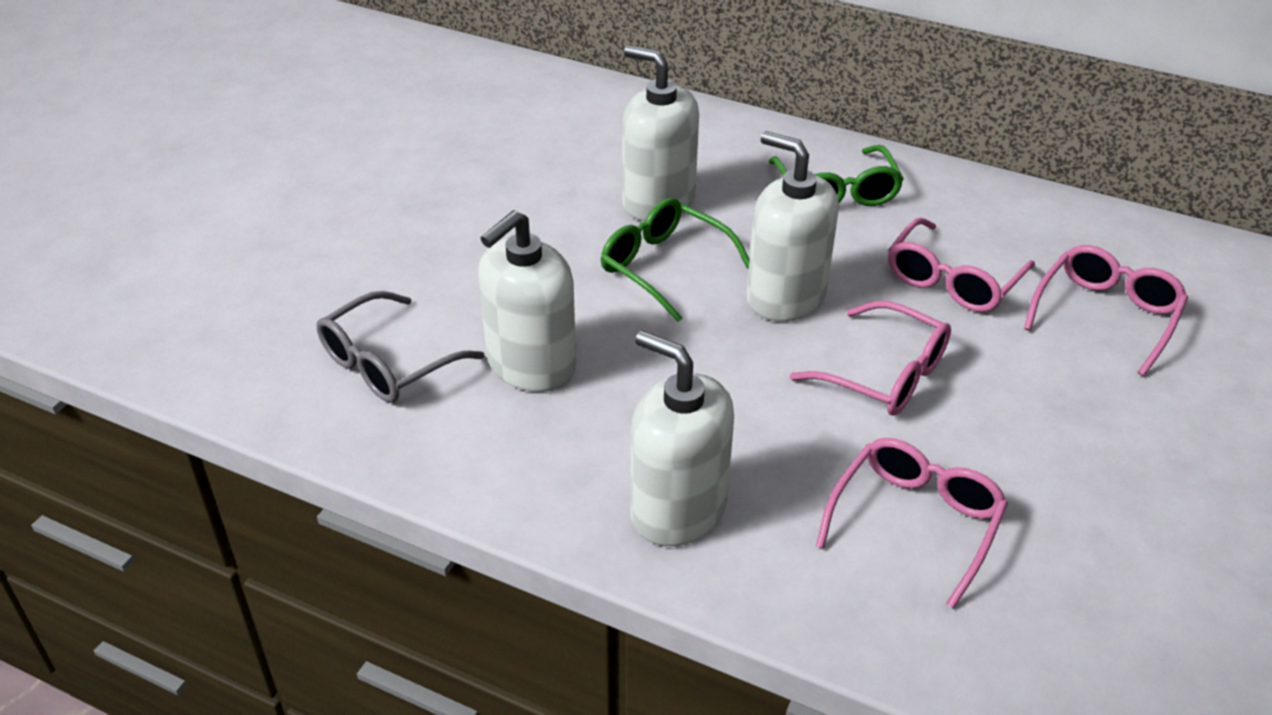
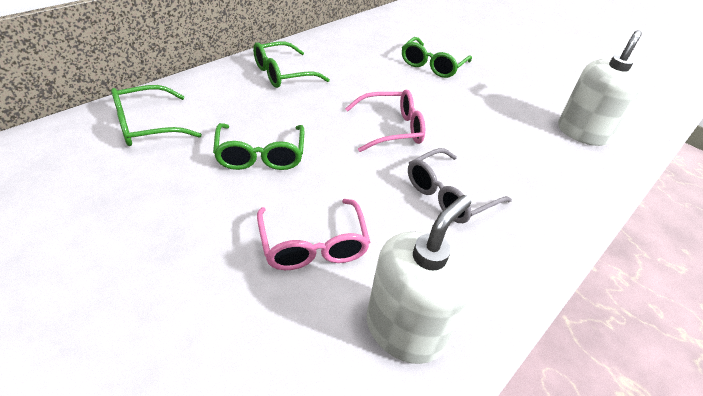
green glasses: 2 -> 4
pink glasses: 4 -> 2
white soap dispenser: 4 -> 2

